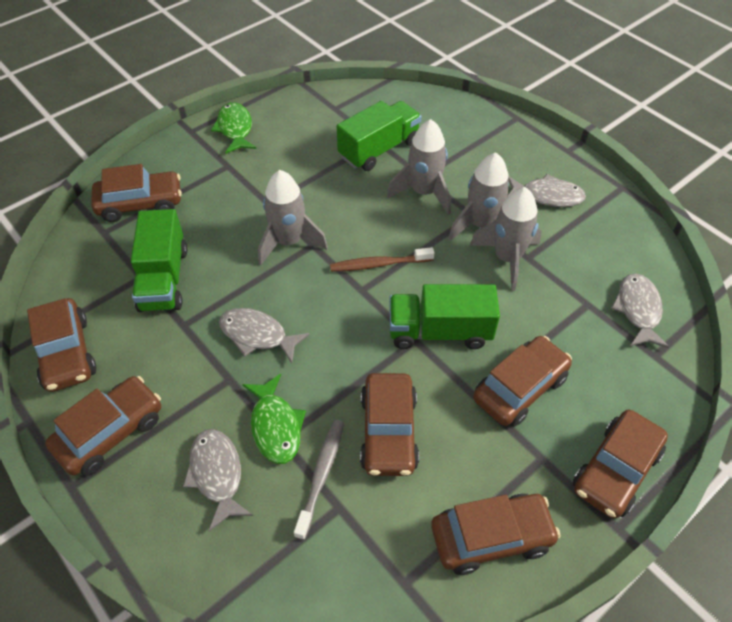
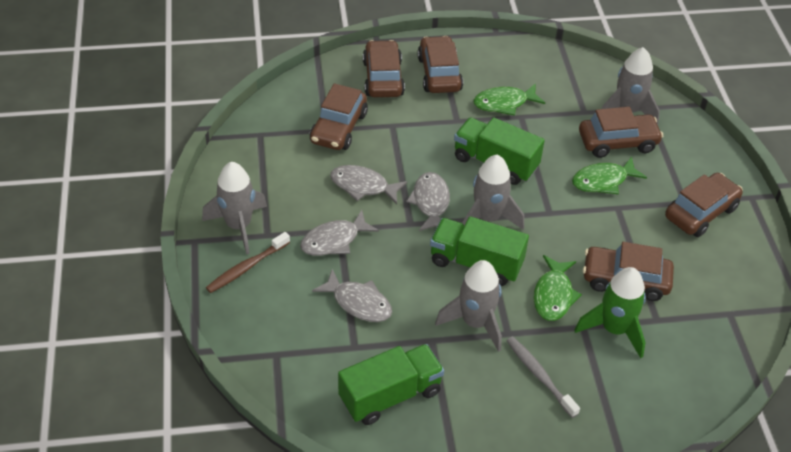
brown car: 7 -> 6
green fish: 2 -> 3
green rocket: 0 -> 1

